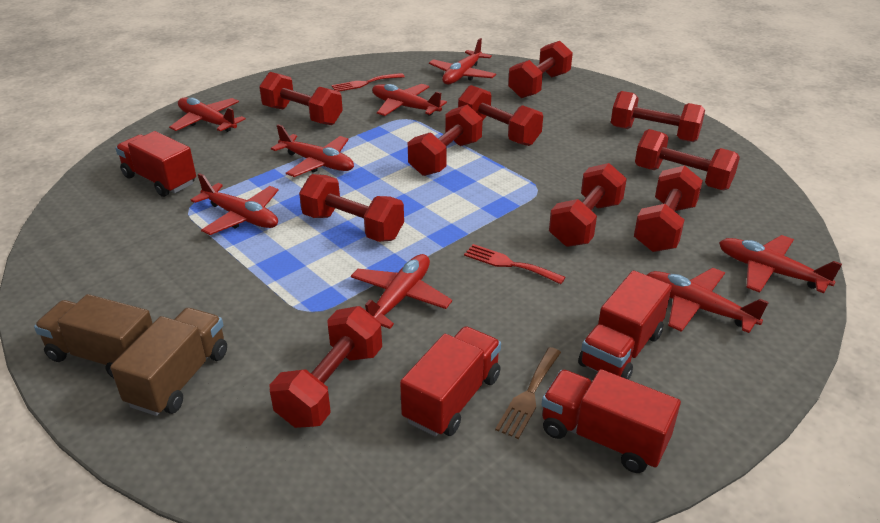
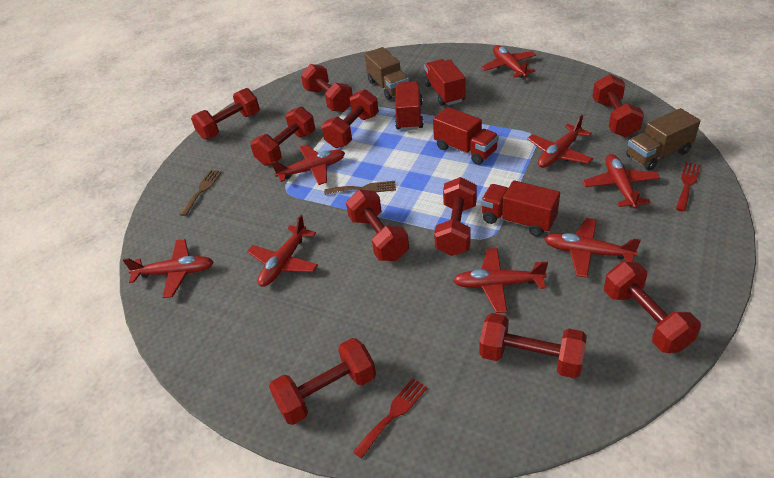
brown fork: 1 -> 2

